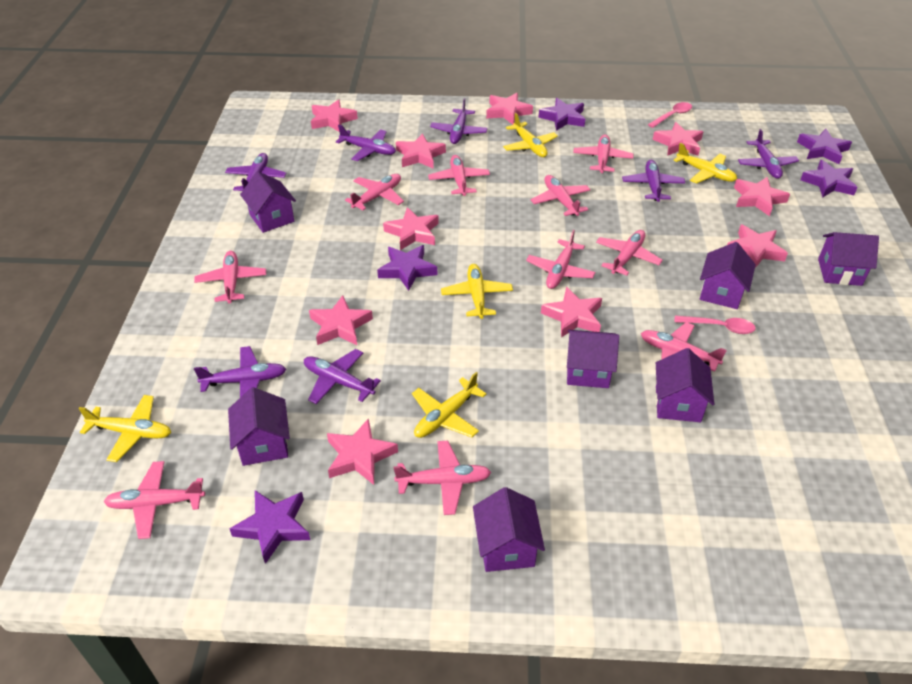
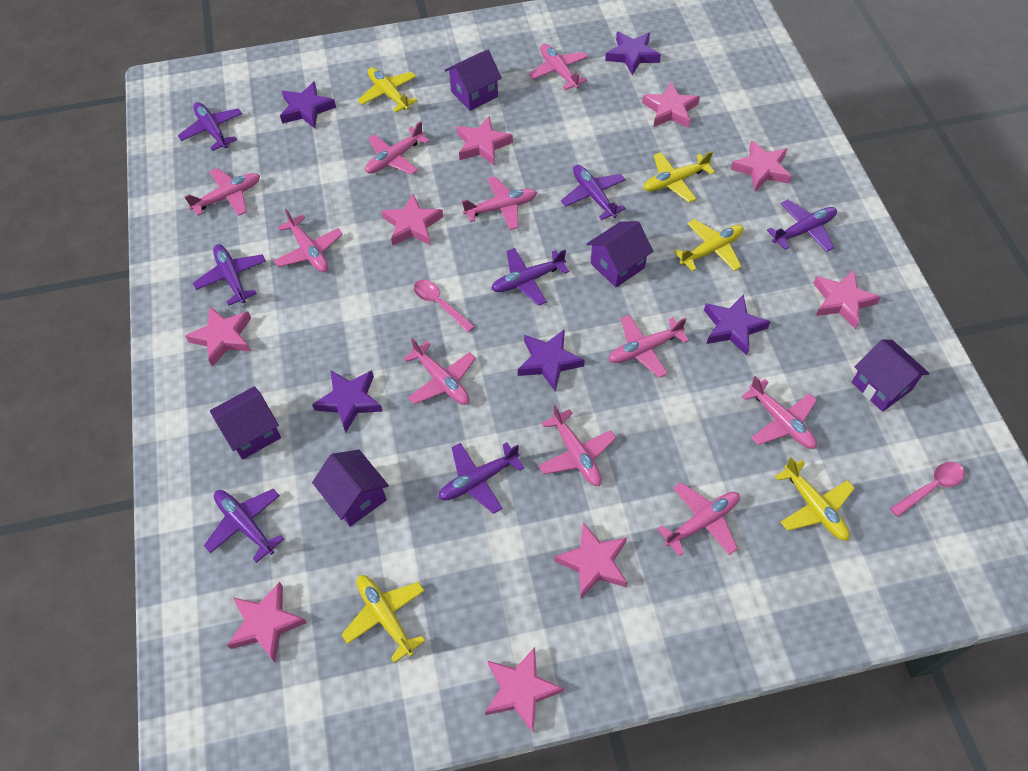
pink star: 10 -> 9
purple house: 7 -> 5

